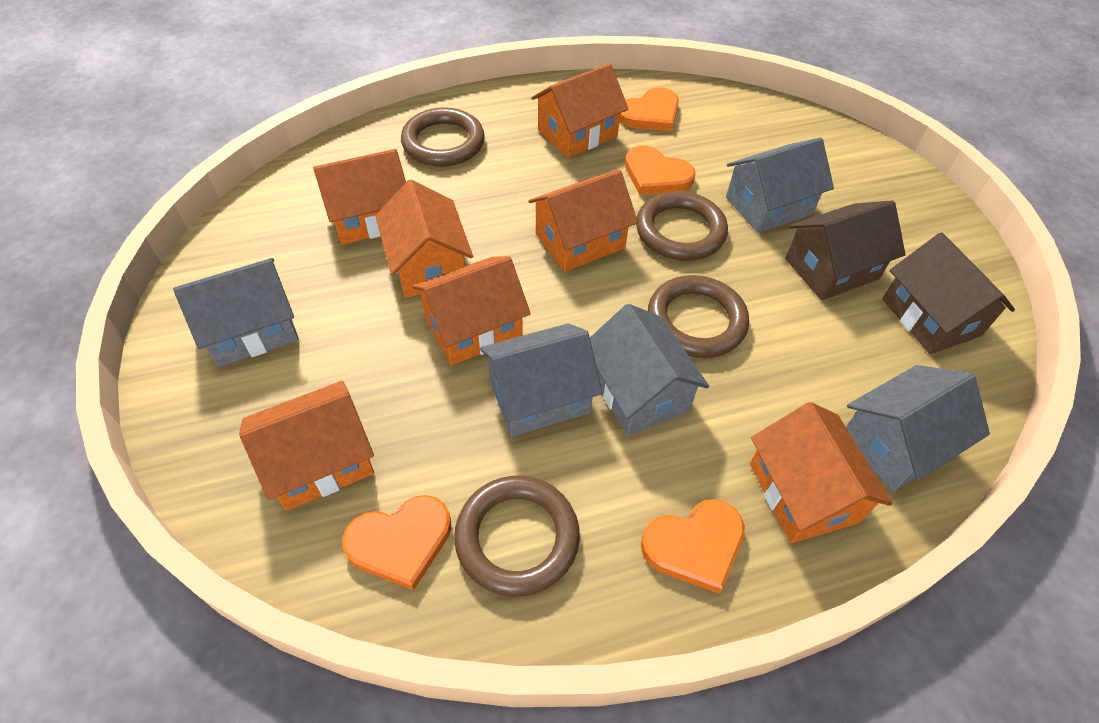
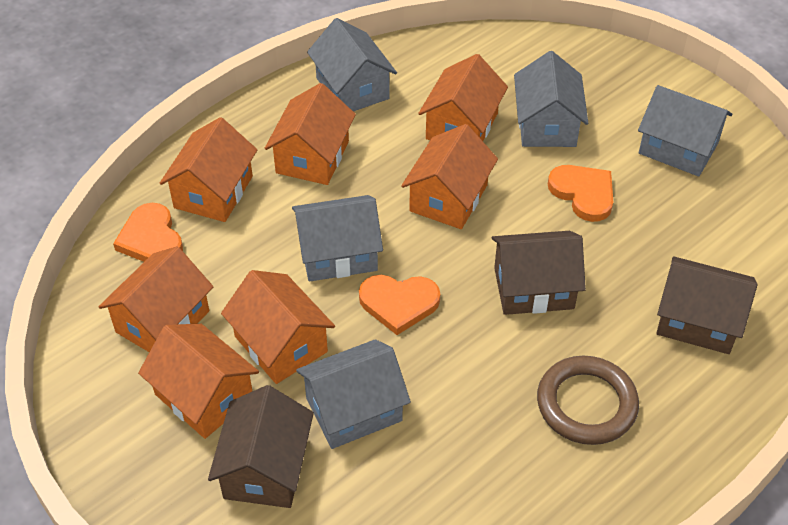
brown house: 2 -> 3
brown ring: 4 -> 1
orange heart: 4 -> 3

